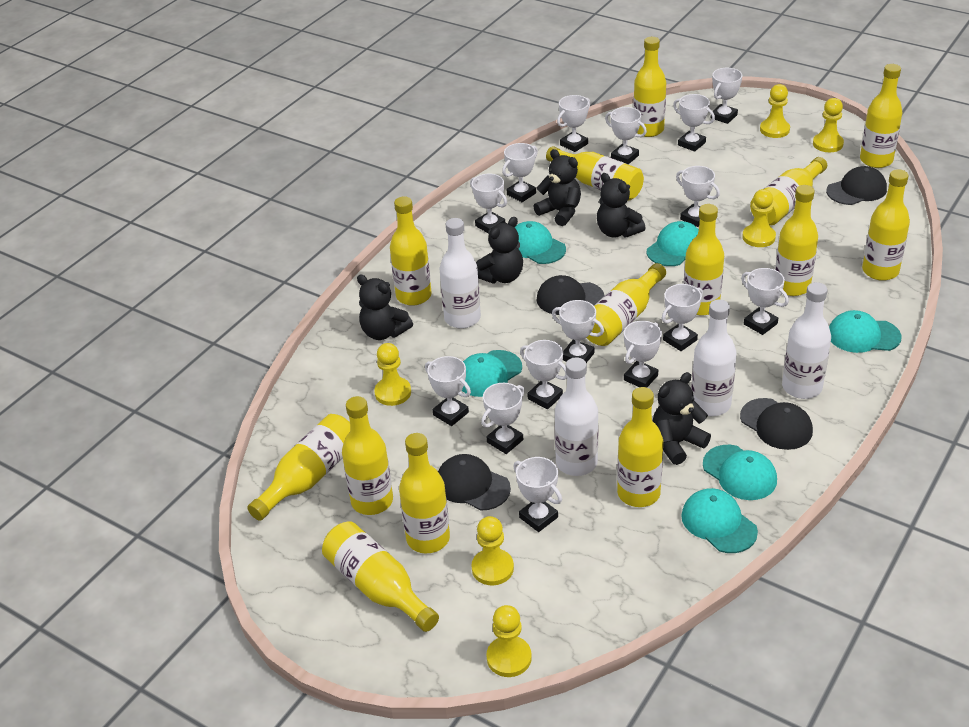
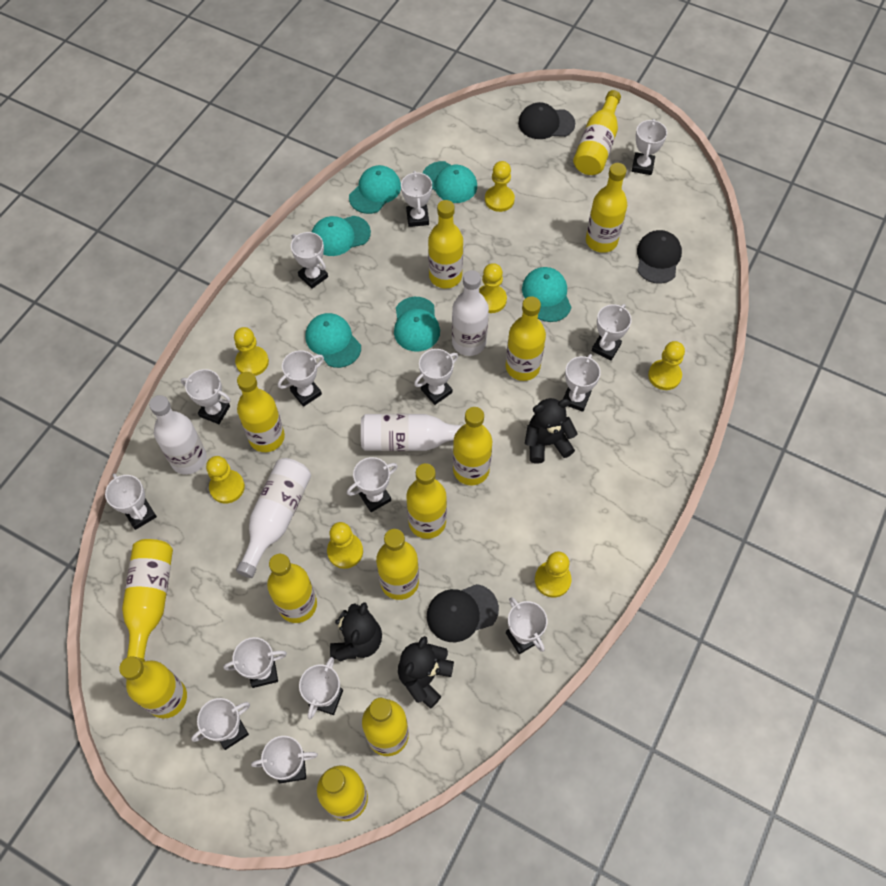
black cap: 4 -> 3
black teddy bear: 5 -> 3
yellow bottle: 14 -> 13
yellow pawn: 6 -> 7

